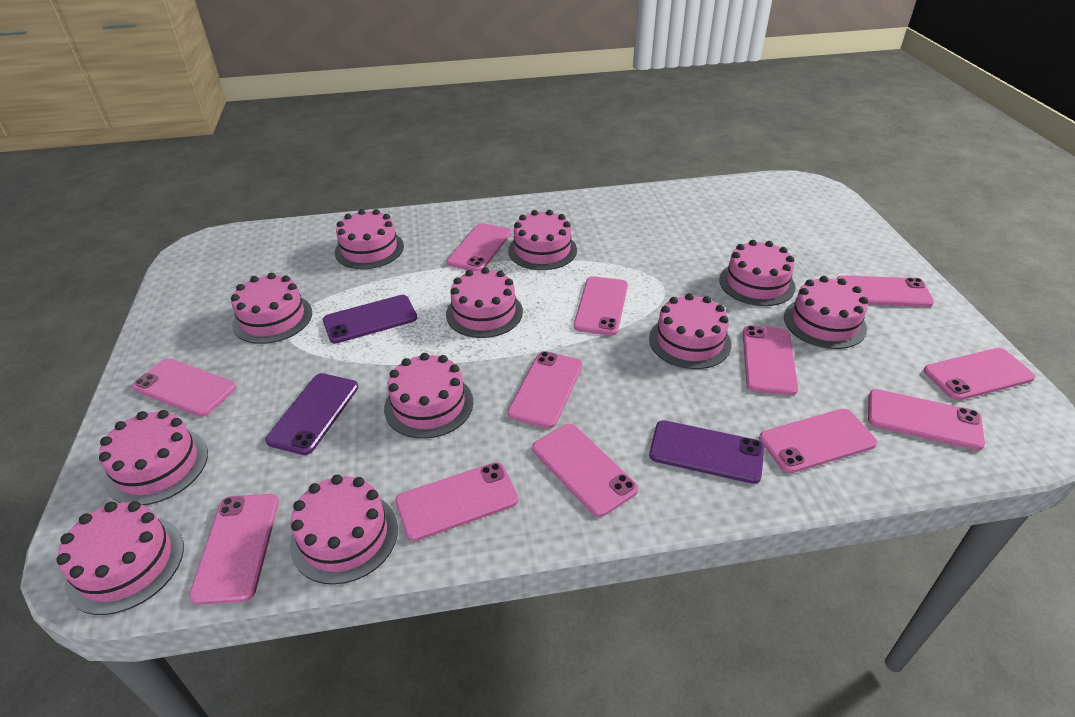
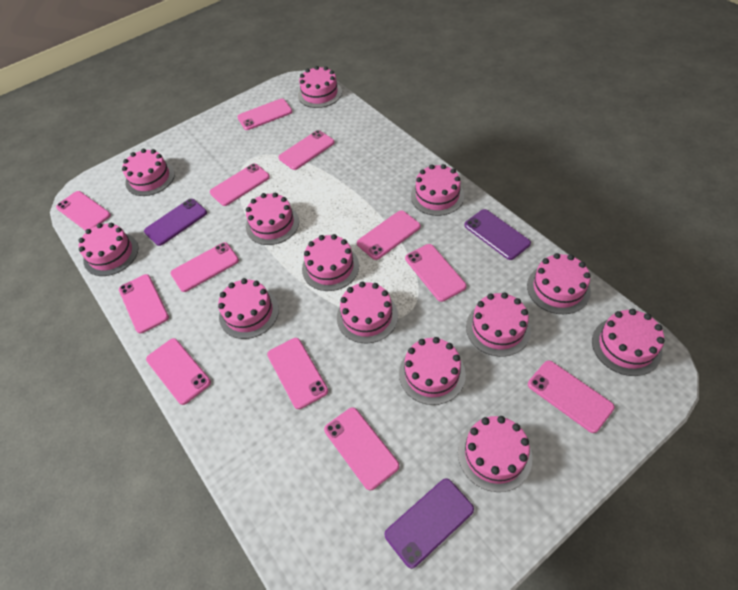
pink cake: 11 -> 13

